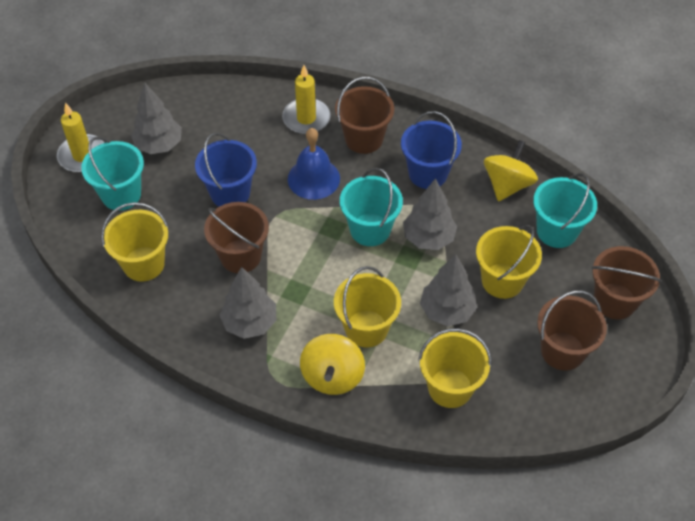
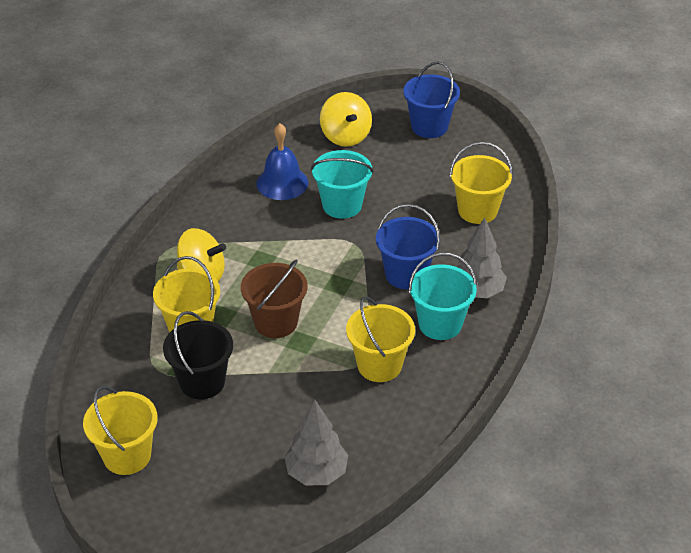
black bucket: 0 -> 1
brown bucket: 4 -> 1
grey tree: 4 -> 2
turquoise bucket: 3 -> 2
yellow candle: 2 -> 0

